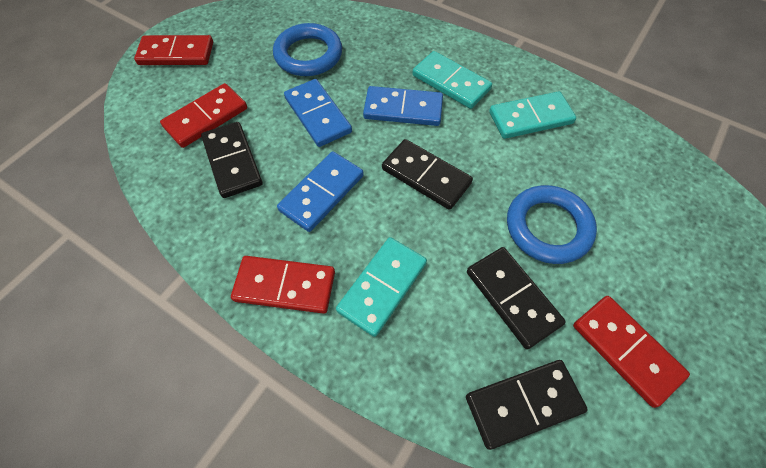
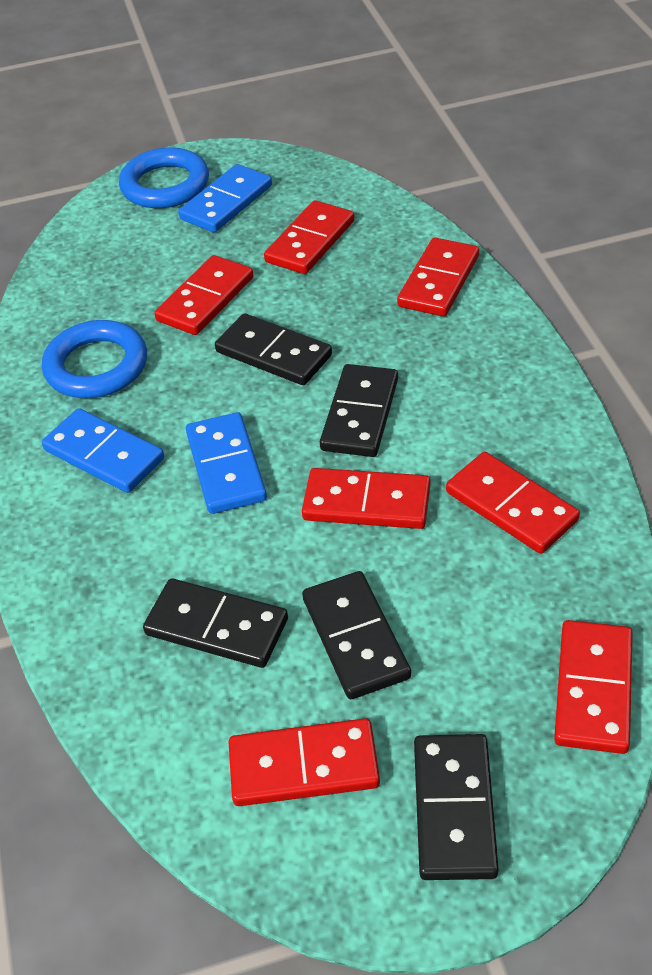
black domino: 4 -> 5
red domino: 4 -> 7
turquoise domino: 3 -> 0

